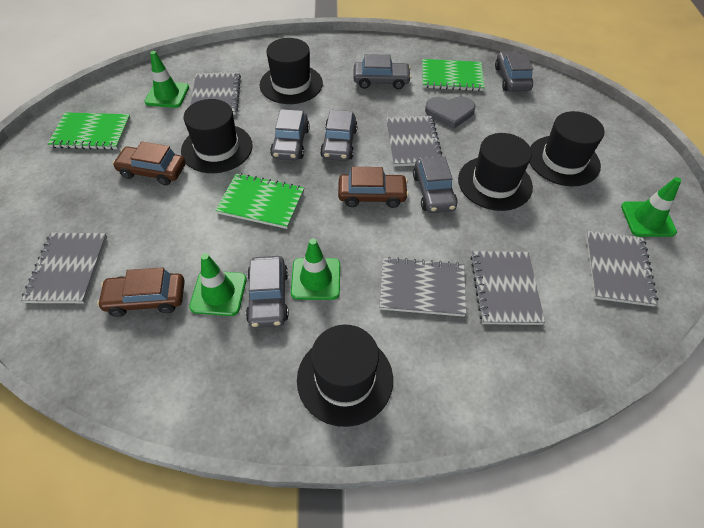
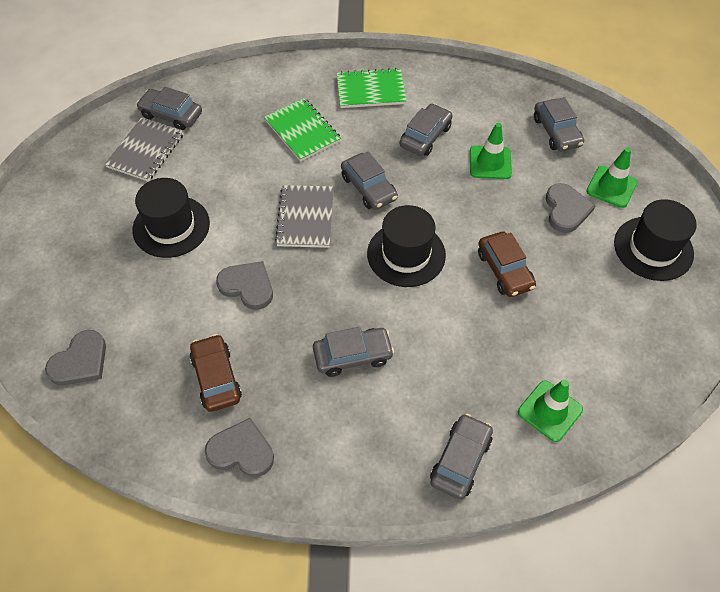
black hat: 5 -> 3
brown car: 3 -> 2
green notebook: 3 -> 2
green traffic cone: 4 -> 3
grey heart: 1 -> 4
grey notebook: 6 -> 2

